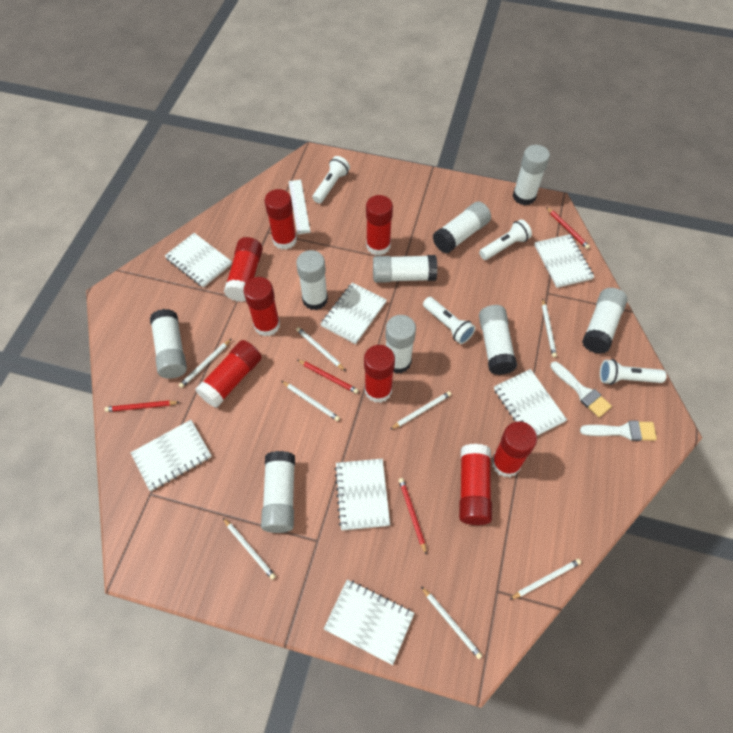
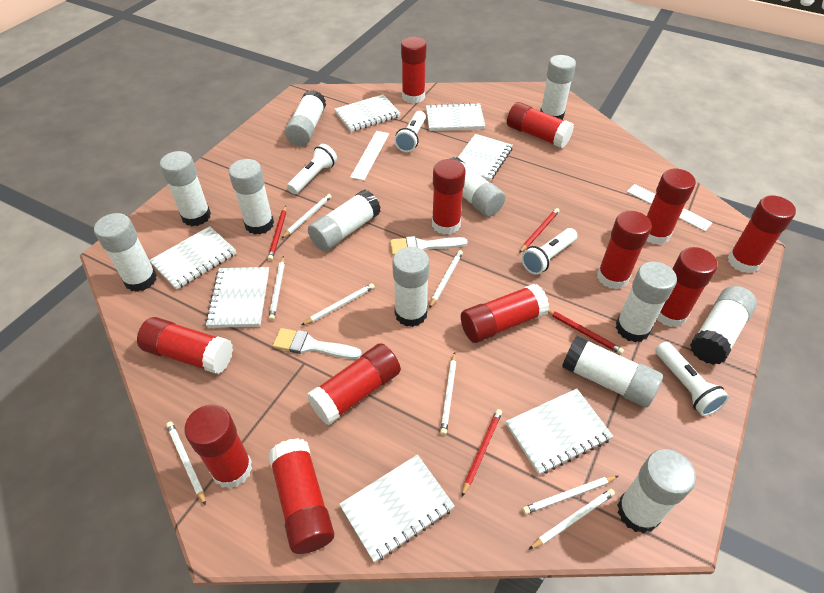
red glue stick: 8 -> 12
white glue stick: 9 -> 12
white ruler: 1 -> 2

